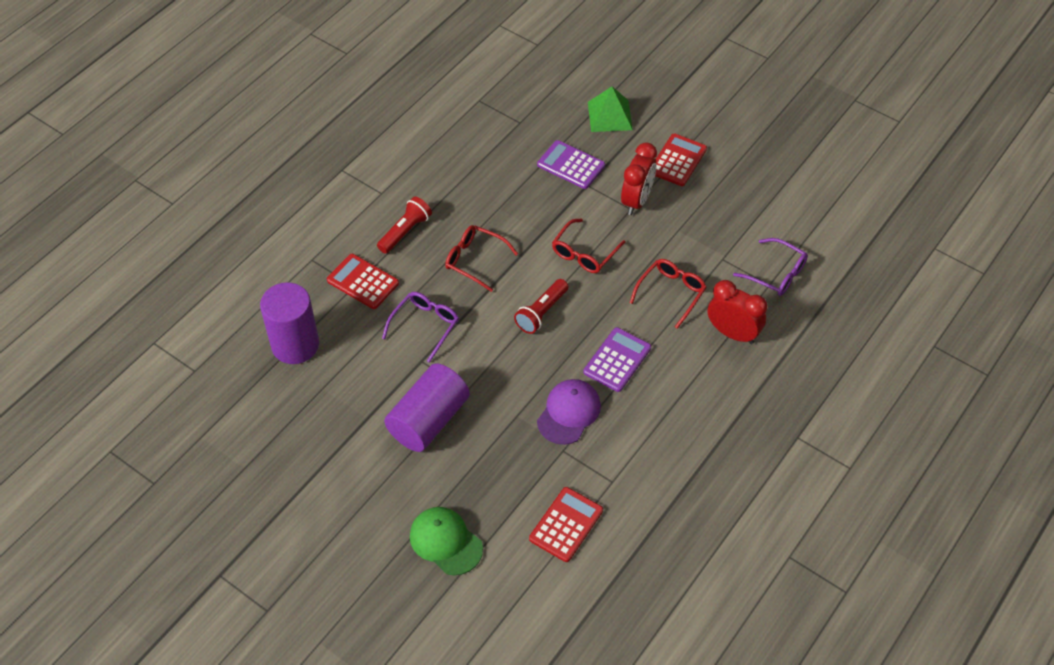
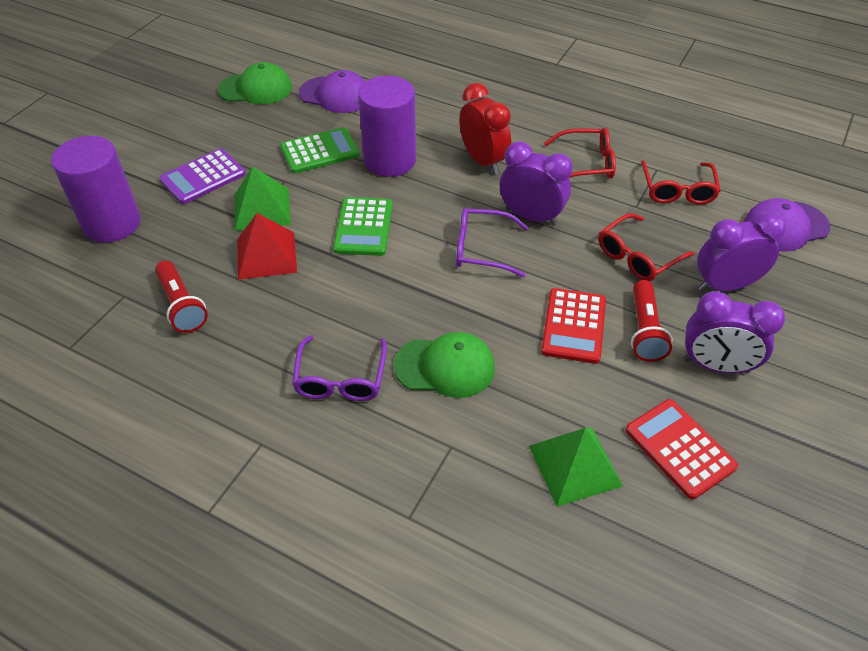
green calculator: 0 -> 2
green cap: 1 -> 2
green pyramid: 1 -> 2
purple calculator: 2 -> 1
purple cap: 1 -> 2
purple clock: 0 -> 3
red calculator: 3 -> 2
red clock: 2 -> 1
red pyramid: 0 -> 1

